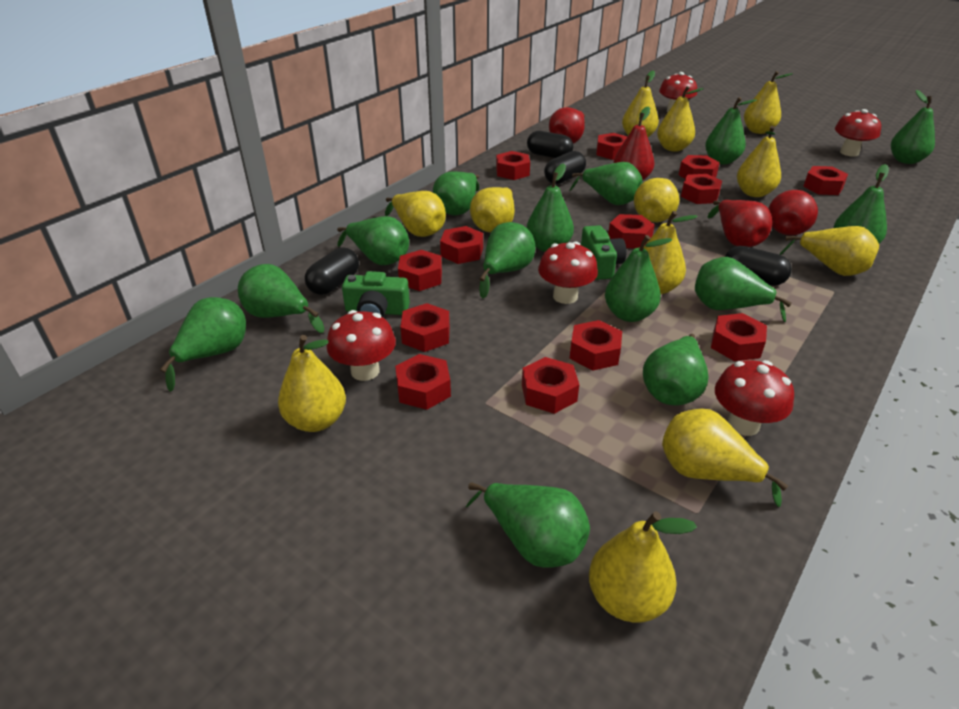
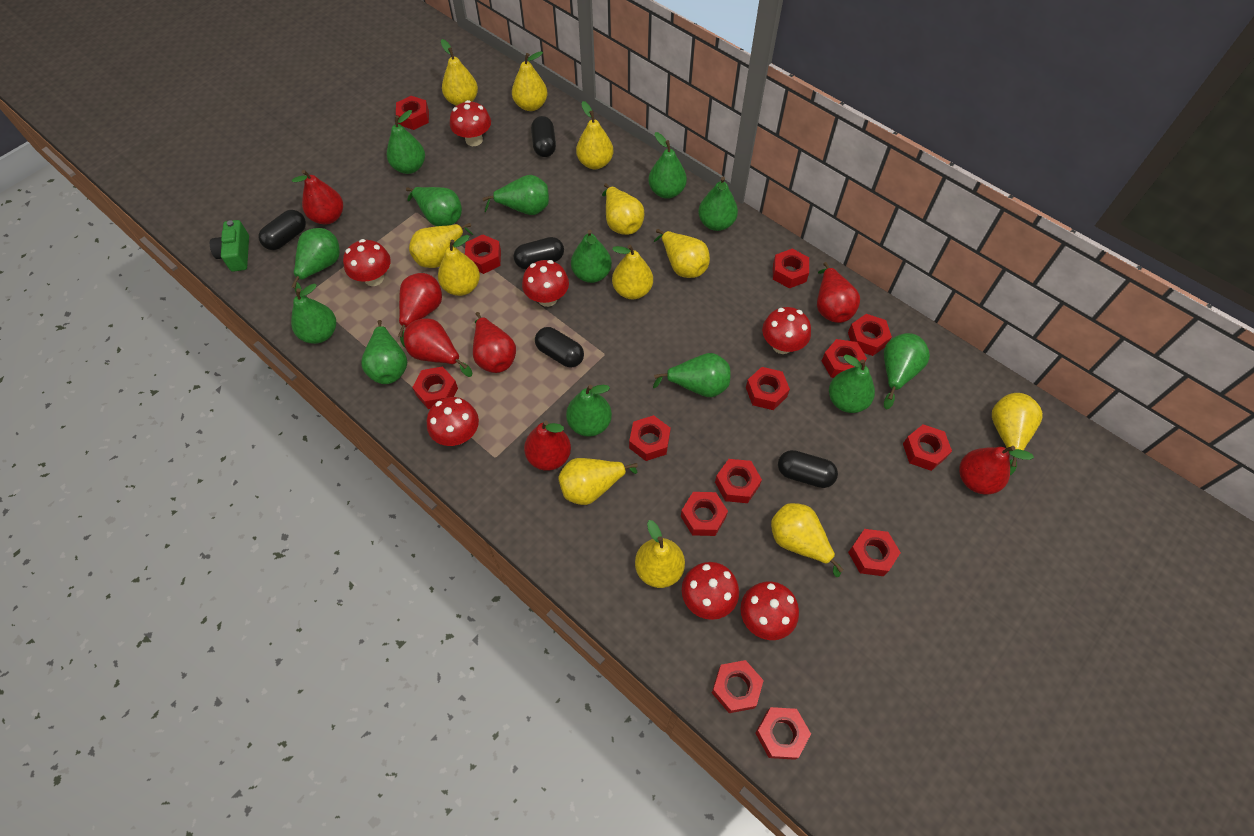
black capsule: 4 -> 5
green camera: 2 -> 1
green pear: 14 -> 13
red mushroom: 5 -> 7
red nut: 13 -> 14
red pear: 4 -> 7

